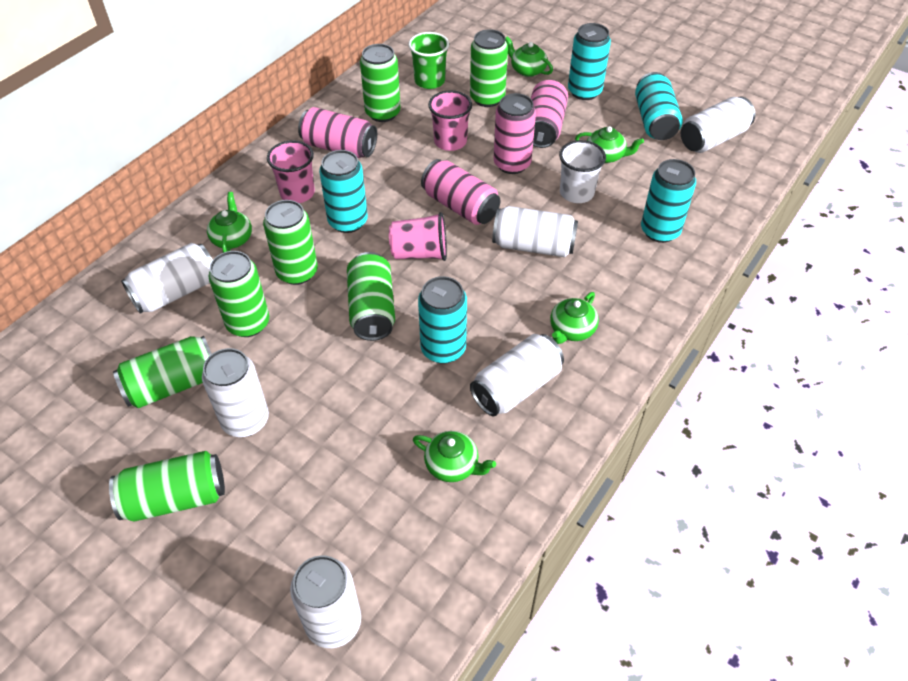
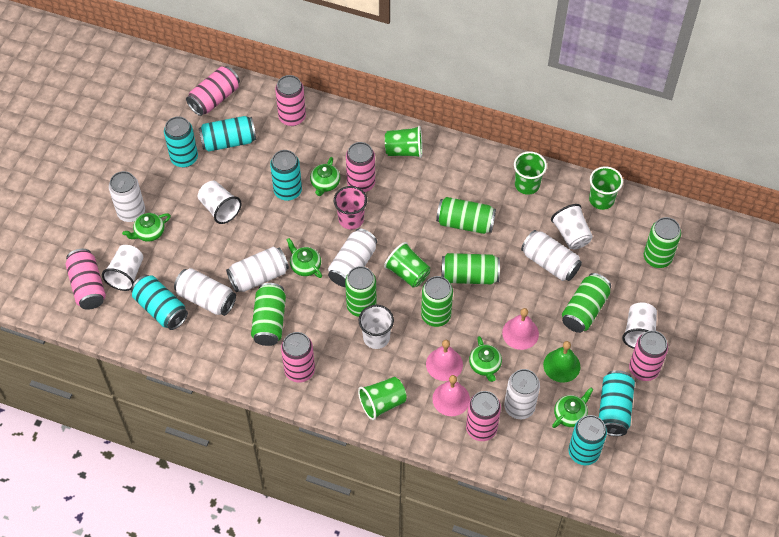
green bell: 0 -> 1
green cup: 1 -> 5
pink bell: 0 -> 3
pink can: 4 -> 7
pink cup: 3 -> 1
turquoise can: 5 -> 6
white cup: 1 -> 5

